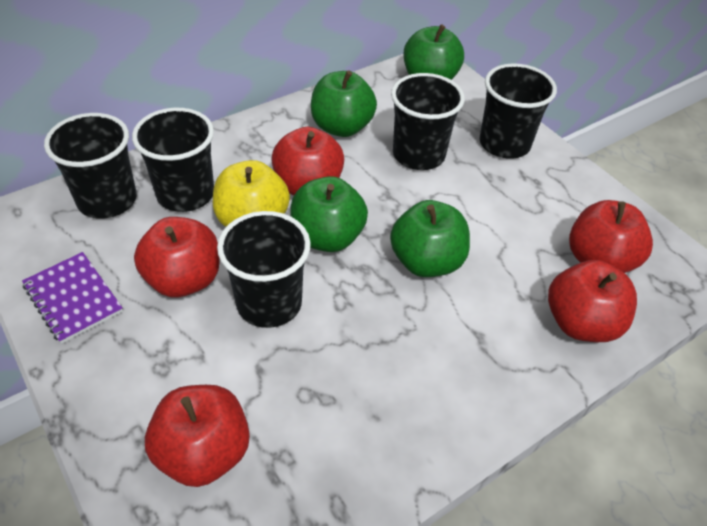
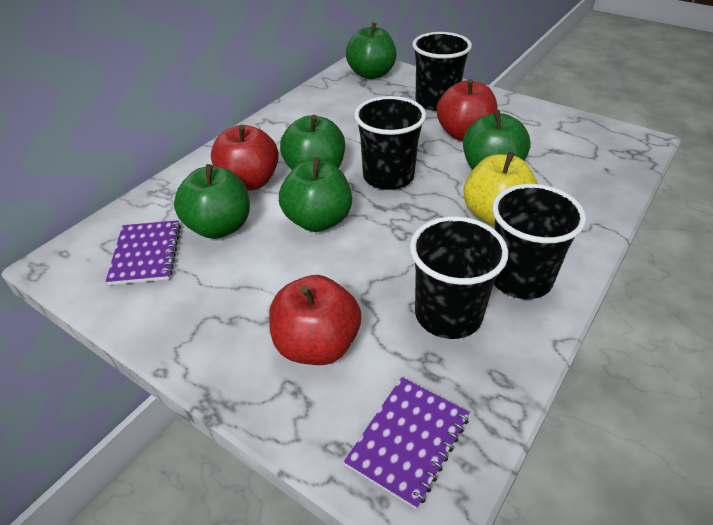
black cup: 5 -> 4
green apple: 4 -> 5
purple notebook: 1 -> 2
red apple: 5 -> 3

